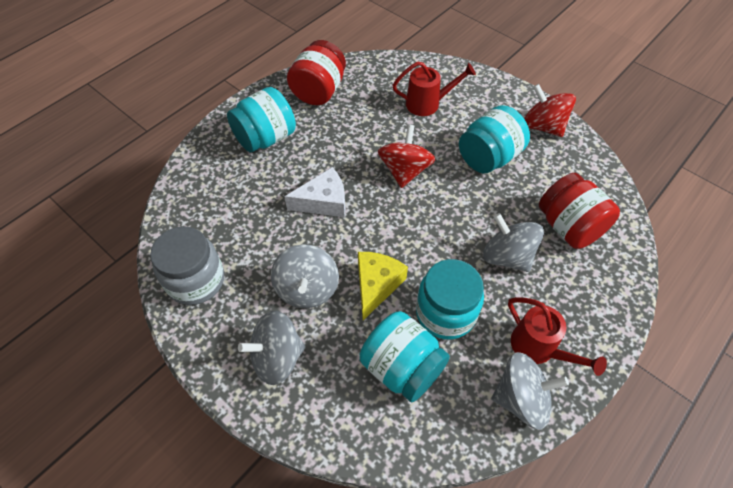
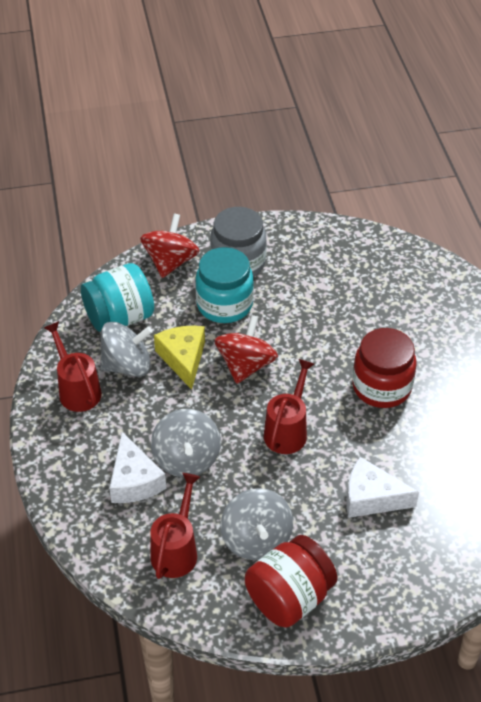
grey spinning top: 4 -> 3
red watering can: 2 -> 3
turquoise jar: 4 -> 2
white cheese: 1 -> 2

